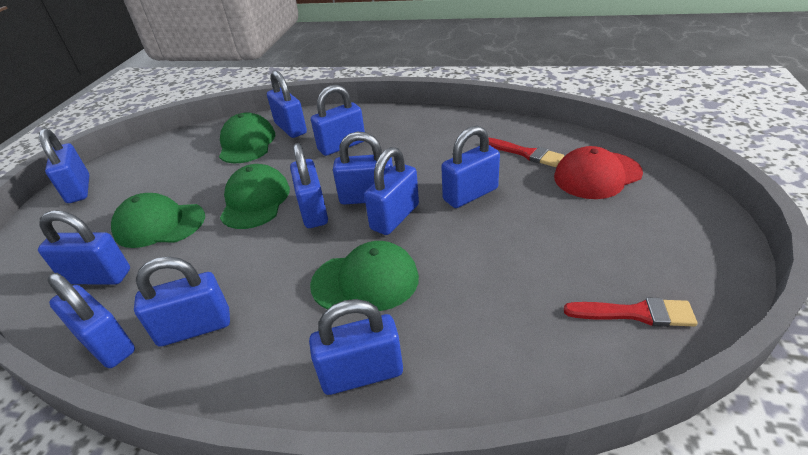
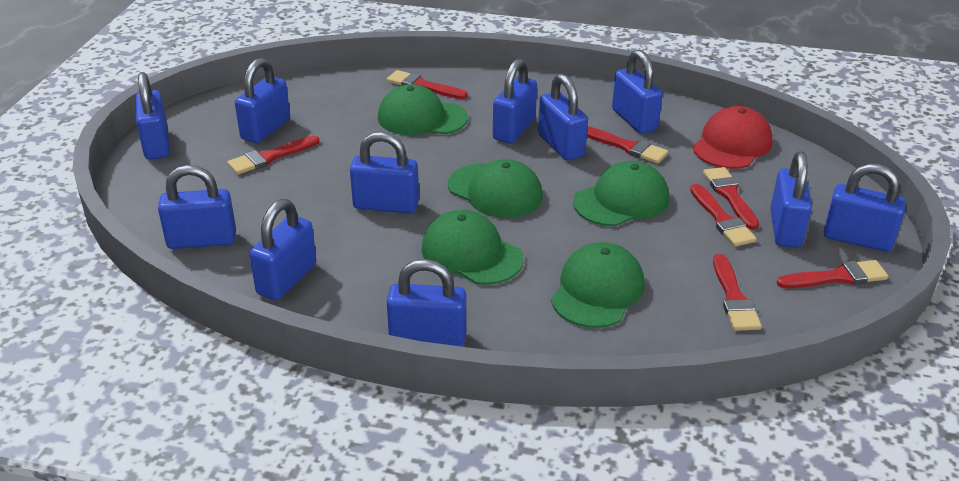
green cap: 4 -> 5
red brush: 2 -> 7

